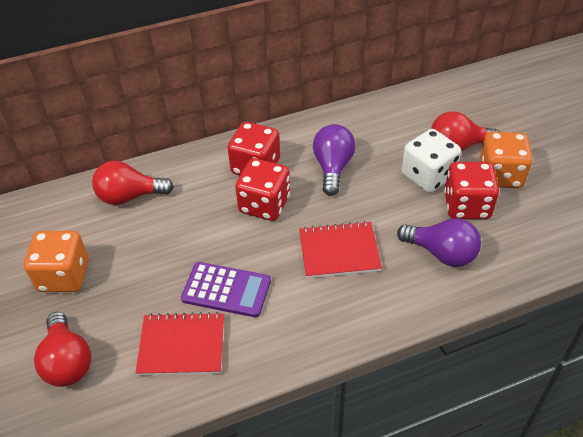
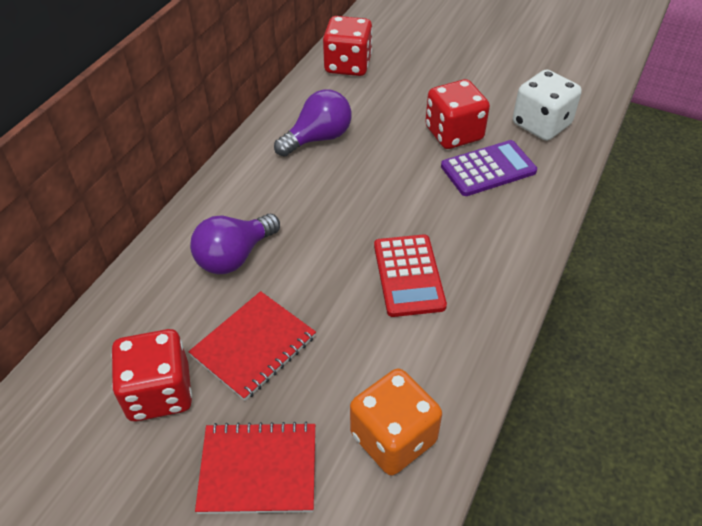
orange dice: 2 -> 1
red calculator: 0 -> 1
red light bulb: 3 -> 0

